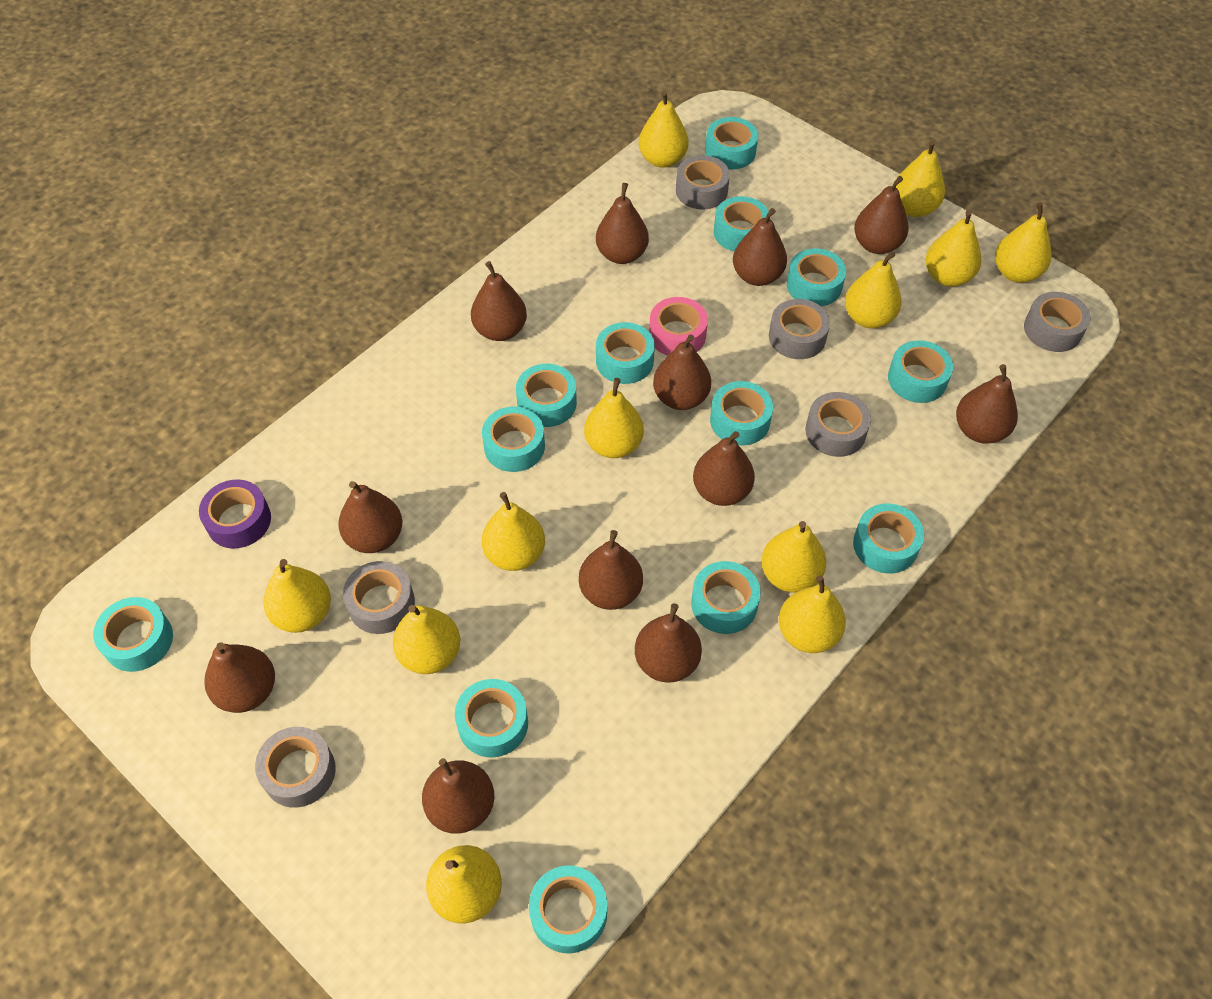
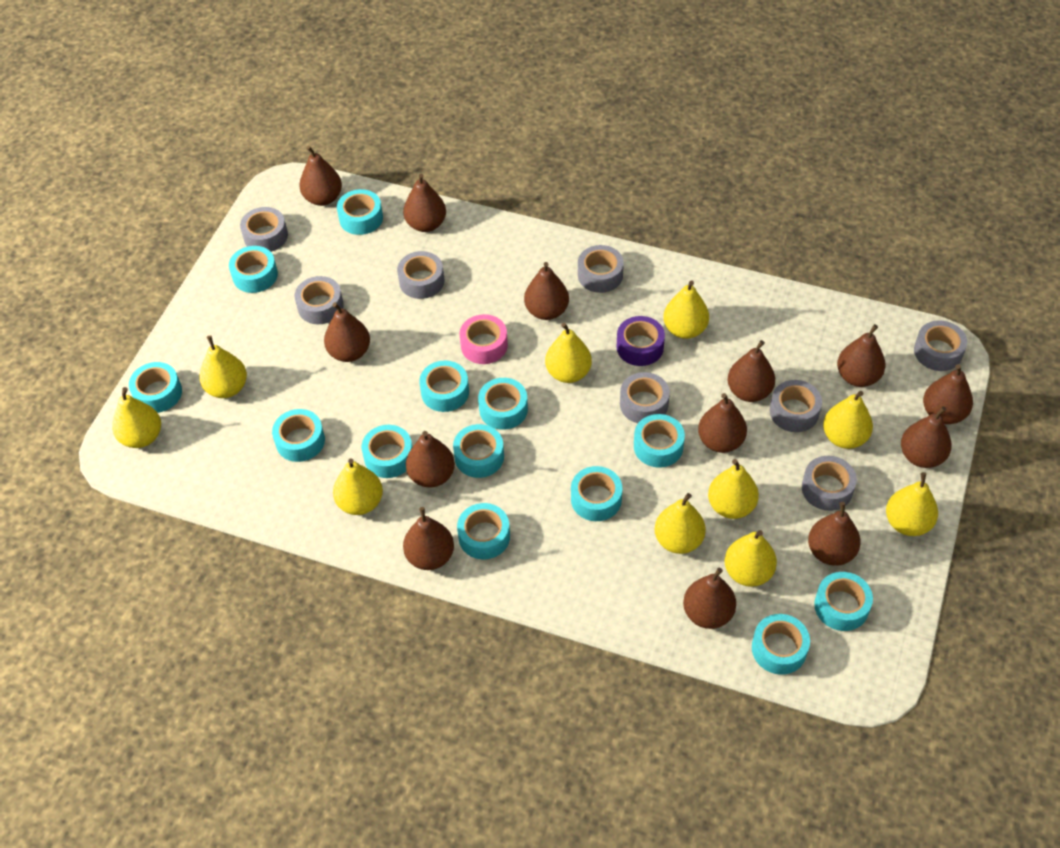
brown pear: 12 -> 13
grey tape: 6 -> 8
yellow pear: 12 -> 10

